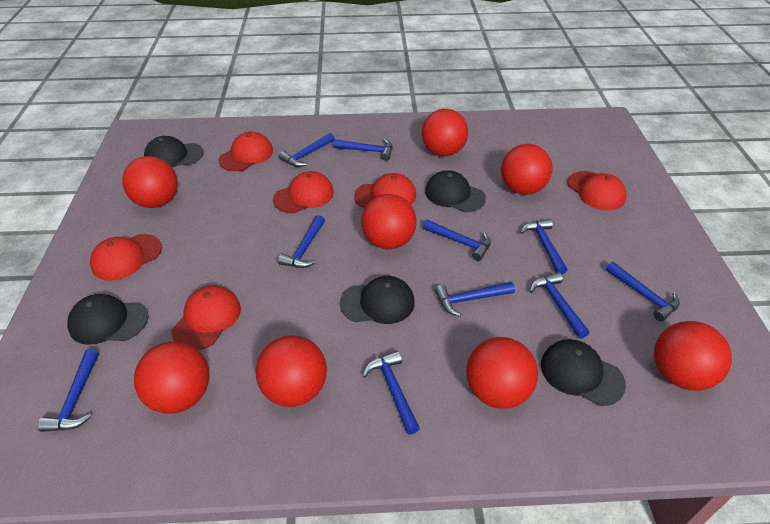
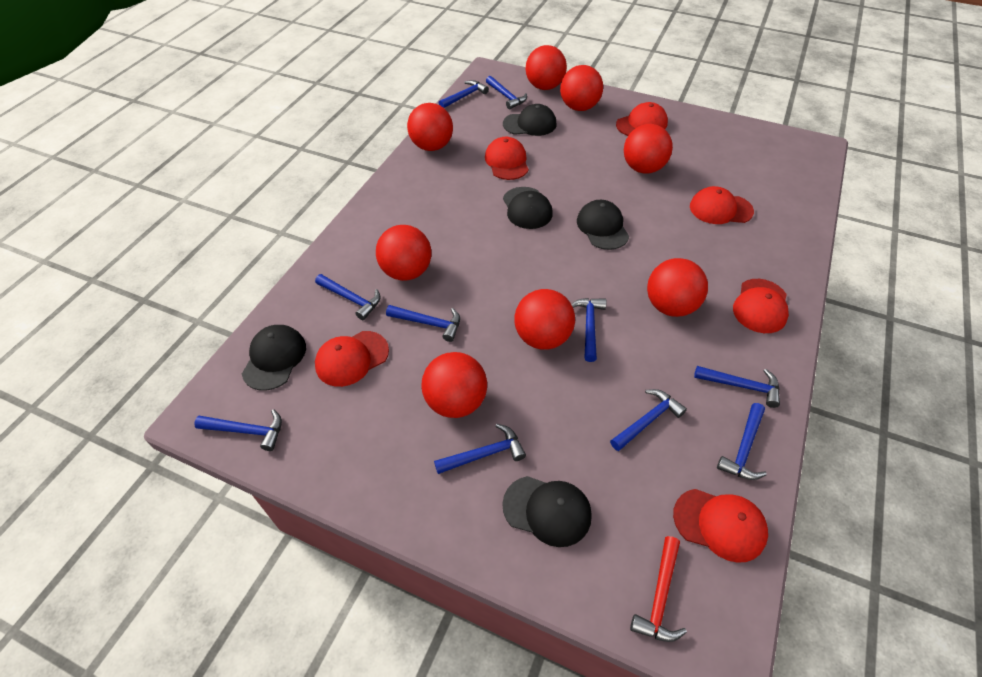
red hammer: 0 -> 1

